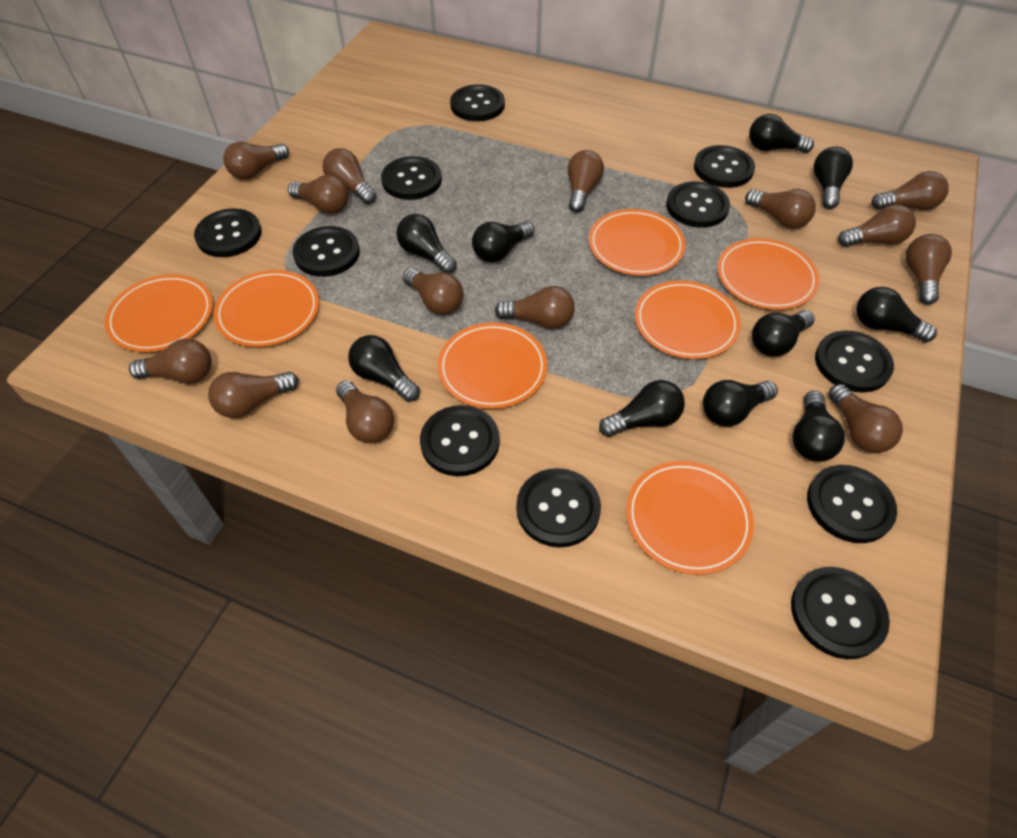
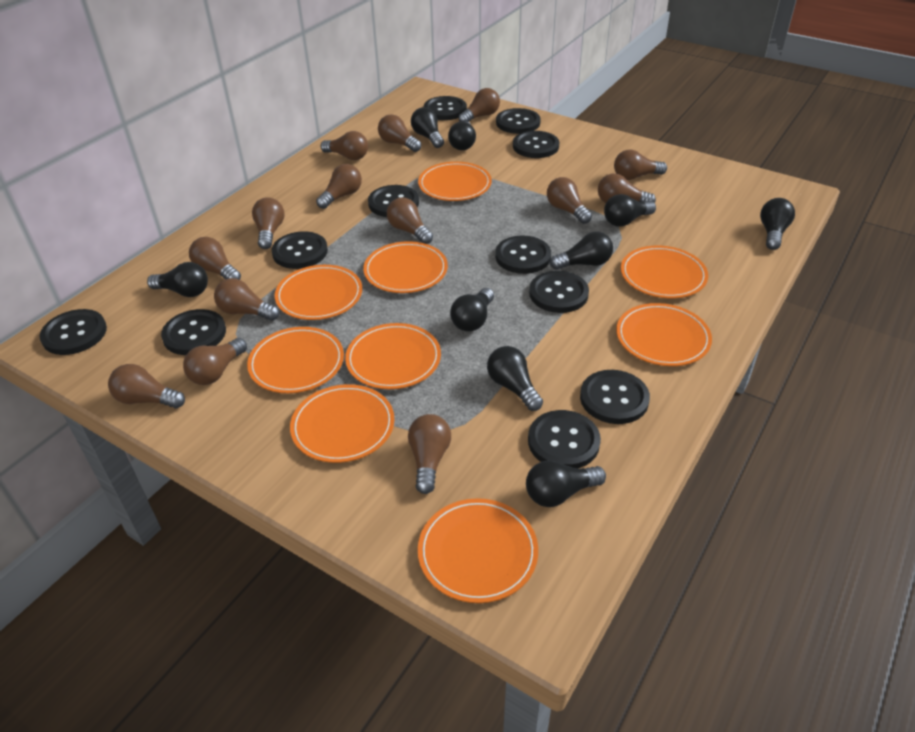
black light bulb: 10 -> 9
orange plate: 7 -> 9

